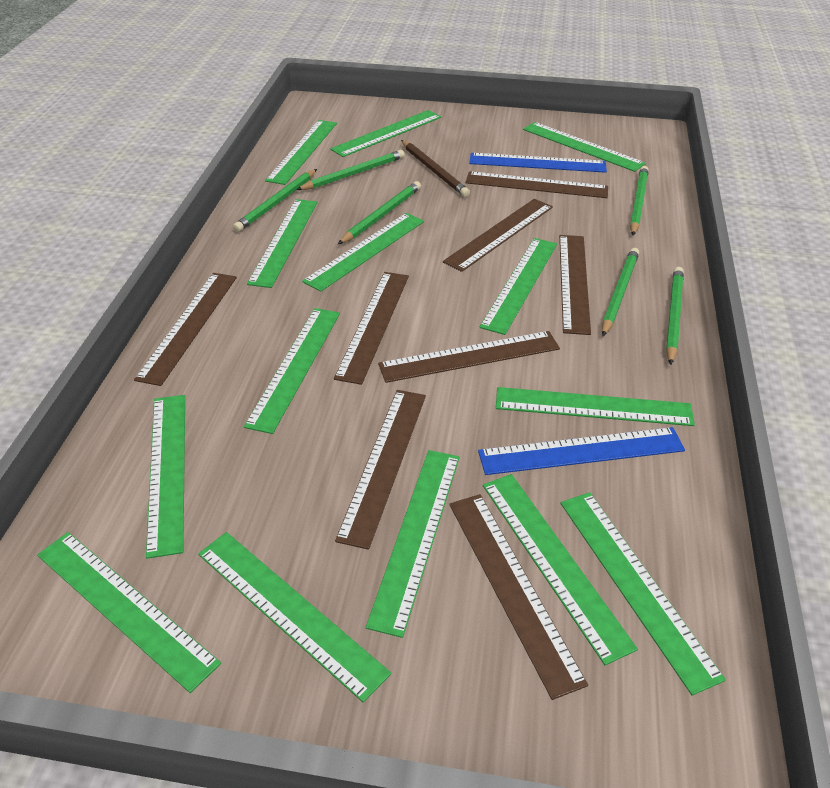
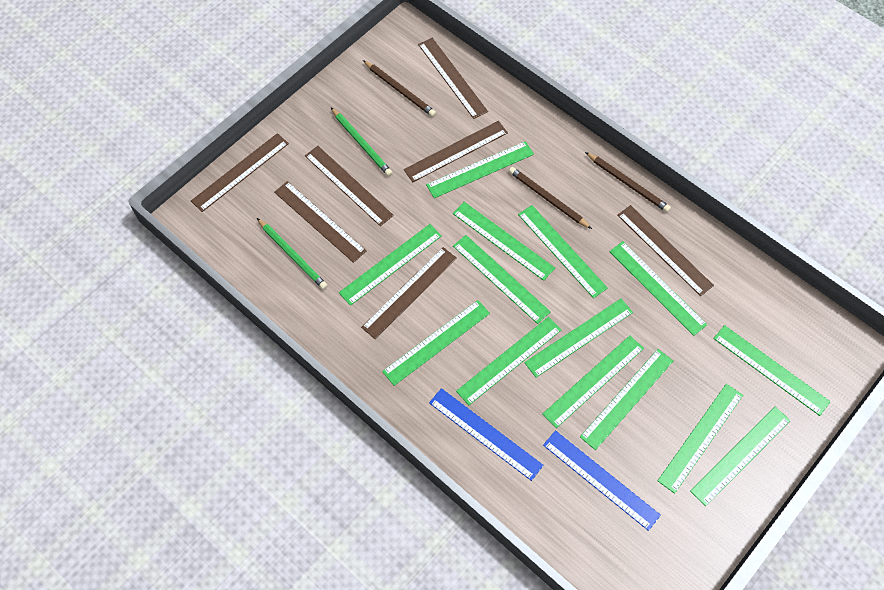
brown pencil: 1 -> 3
brown ruler: 8 -> 7
green pencil: 6 -> 2

